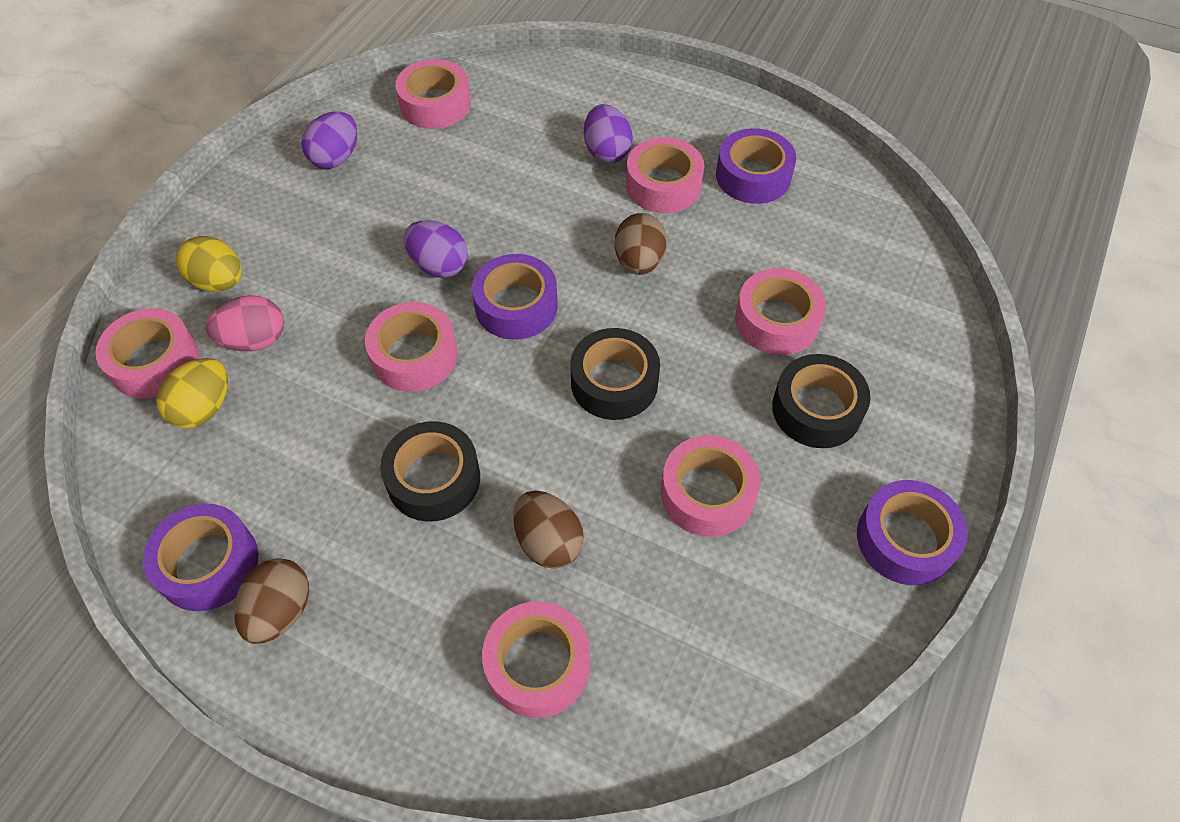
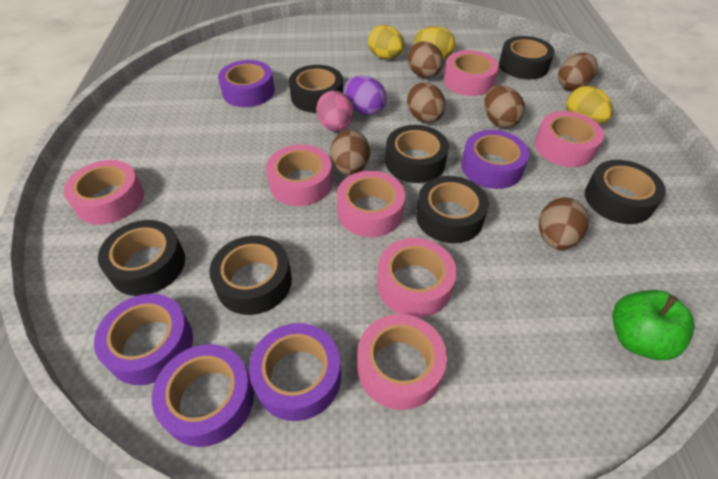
black tape: 3 -> 7
brown egg: 3 -> 6
green apple: 0 -> 1
purple egg: 3 -> 1
purple tape: 4 -> 5
yellow egg: 2 -> 3

